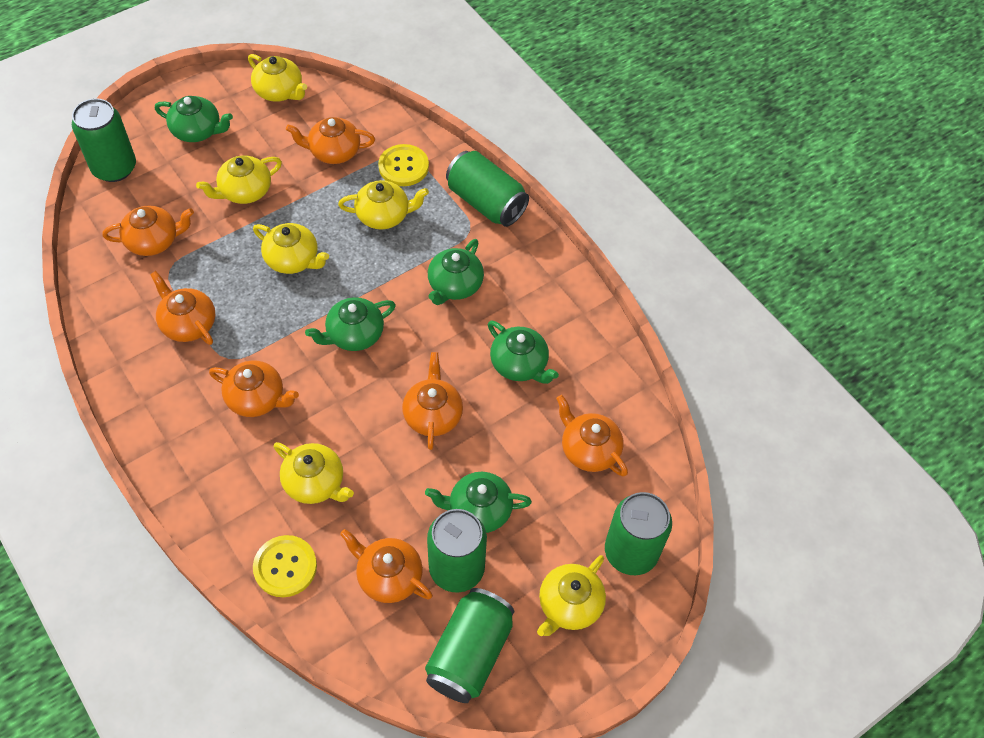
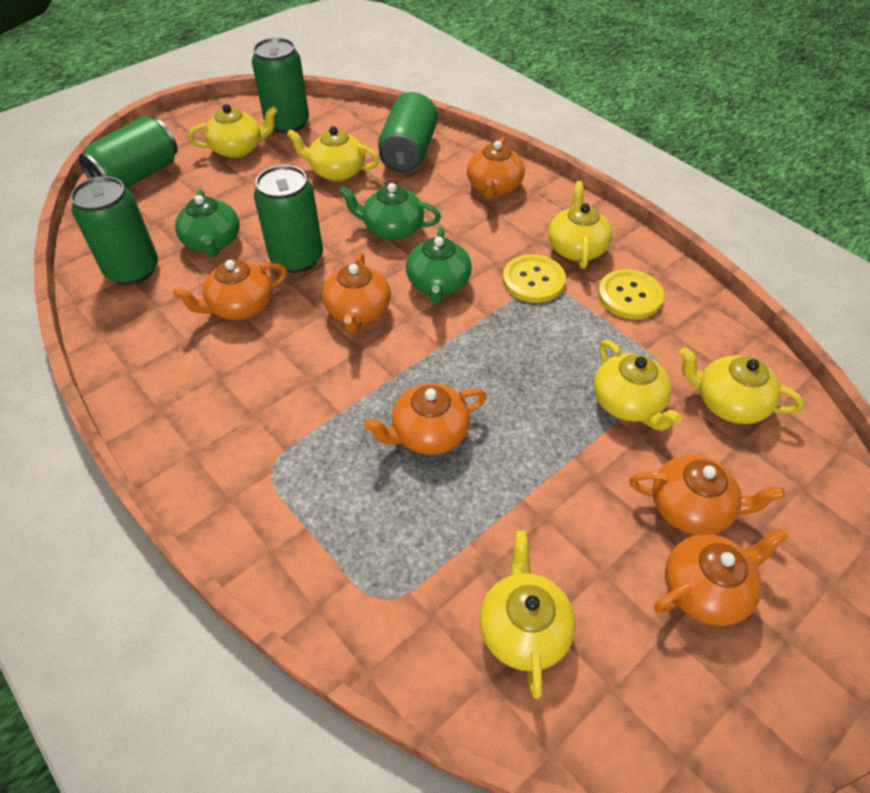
green teapot: 5 -> 3
orange teapot: 7 -> 6

